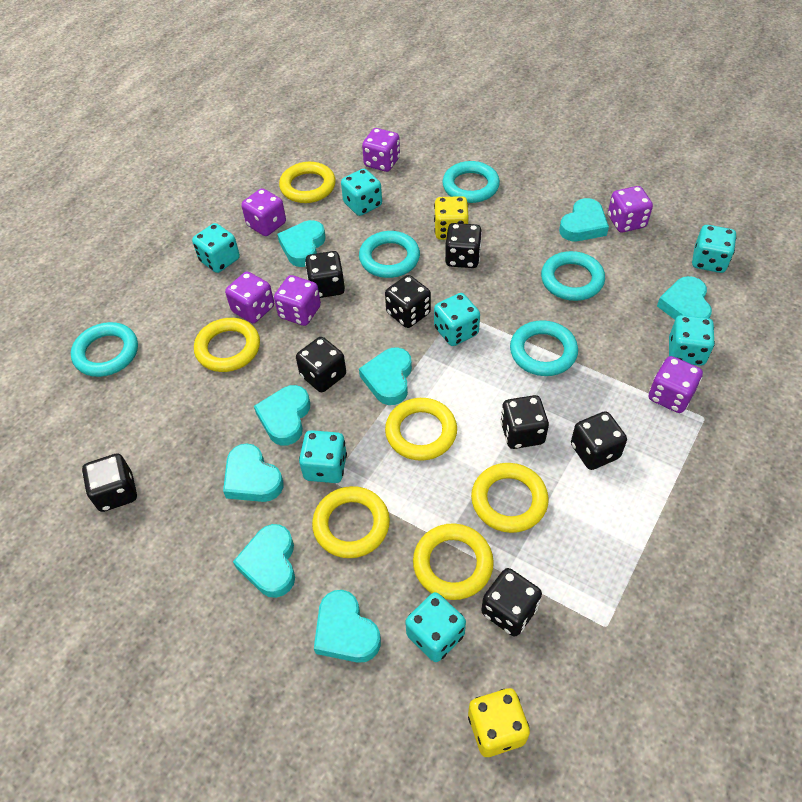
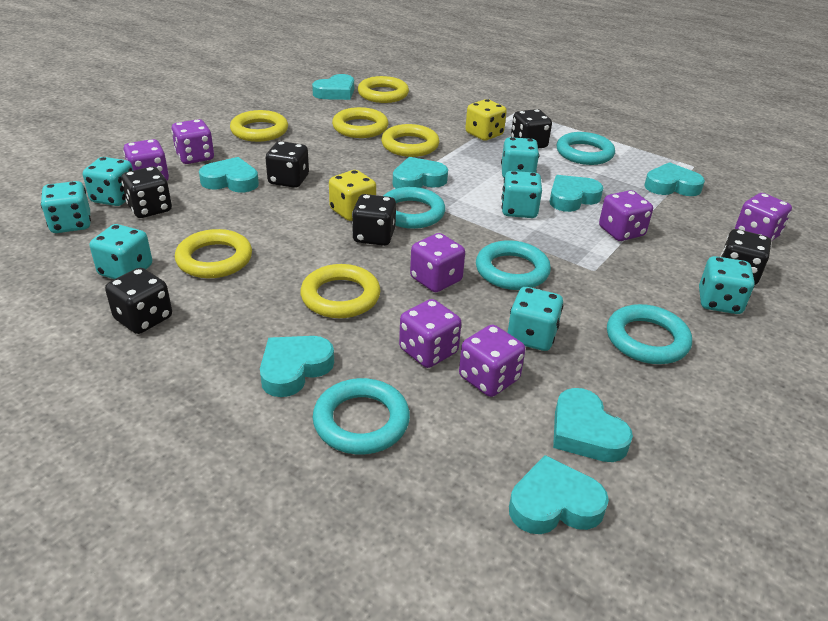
black dice: 8 -> 6
purple dice: 6 -> 7

